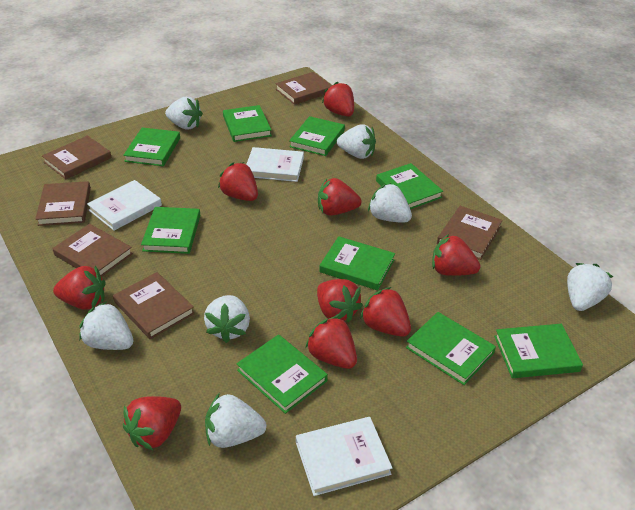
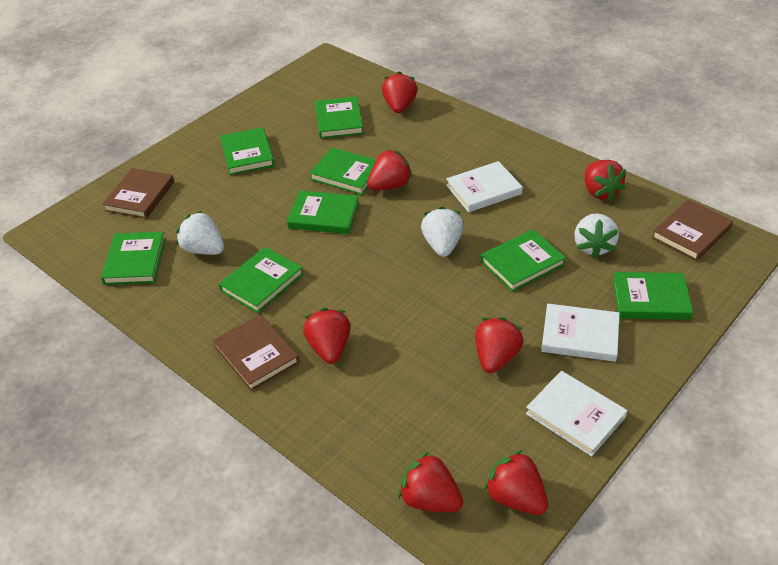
brown book: 6 -> 3
green book: 9 -> 8
red strawberry: 9 -> 7
white strawberry: 7 -> 3

